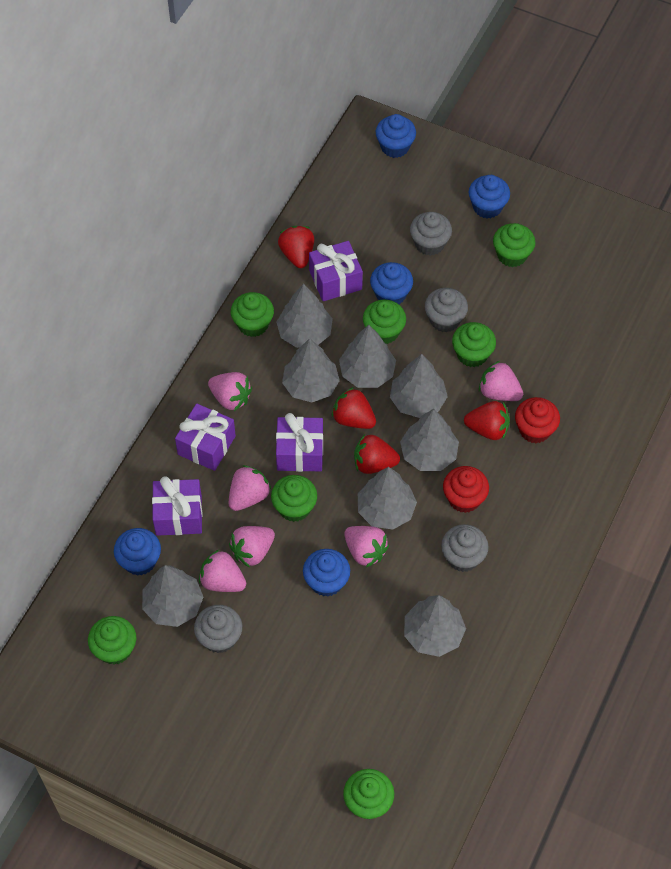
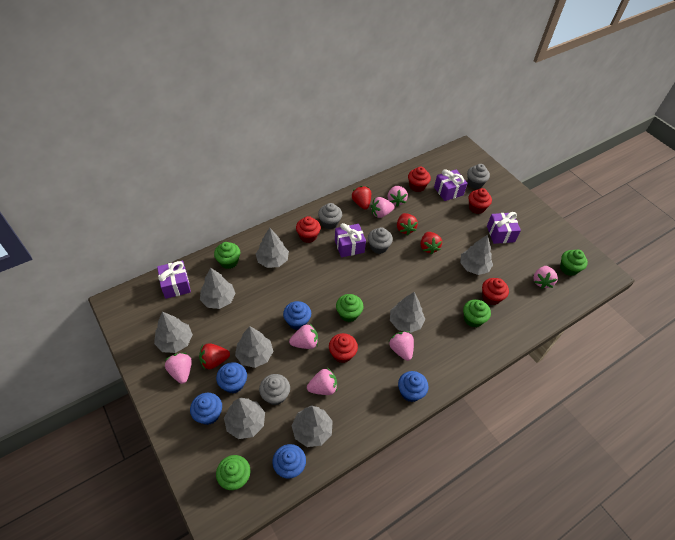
green cupcake: 7 -> 5
pink strawberry: 6 -> 7
red cupcake: 2 -> 5

